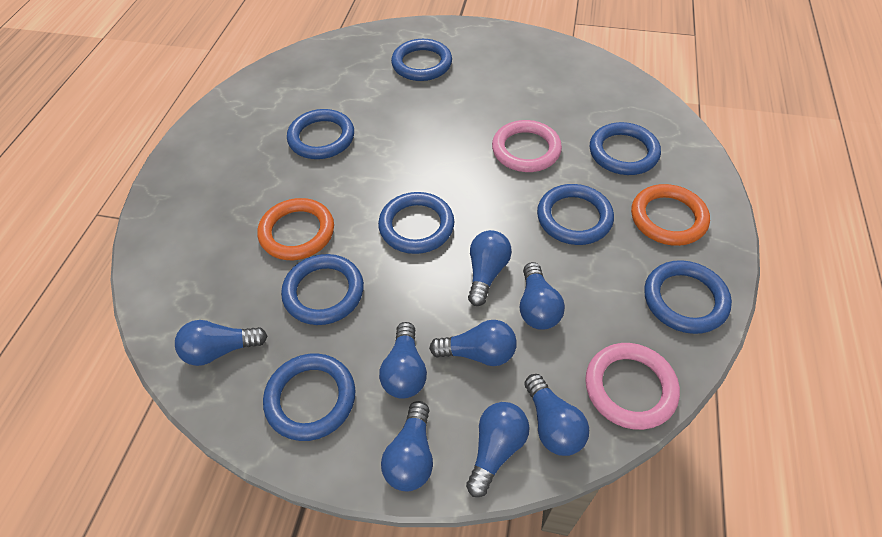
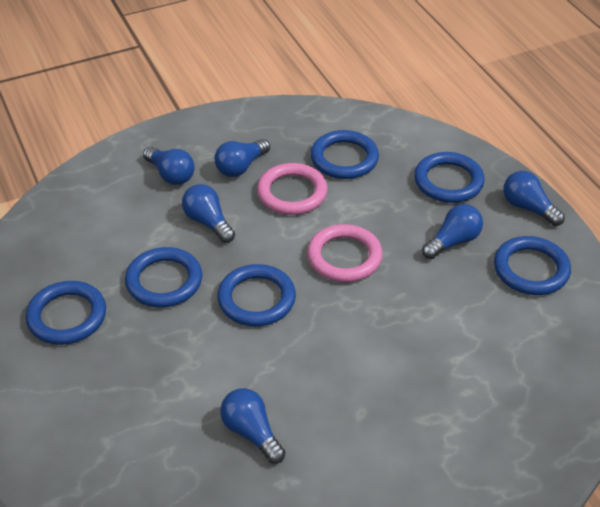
blue light bulb: 8 -> 6
blue ring: 8 -> 6
orange ring: 2 -> 0

